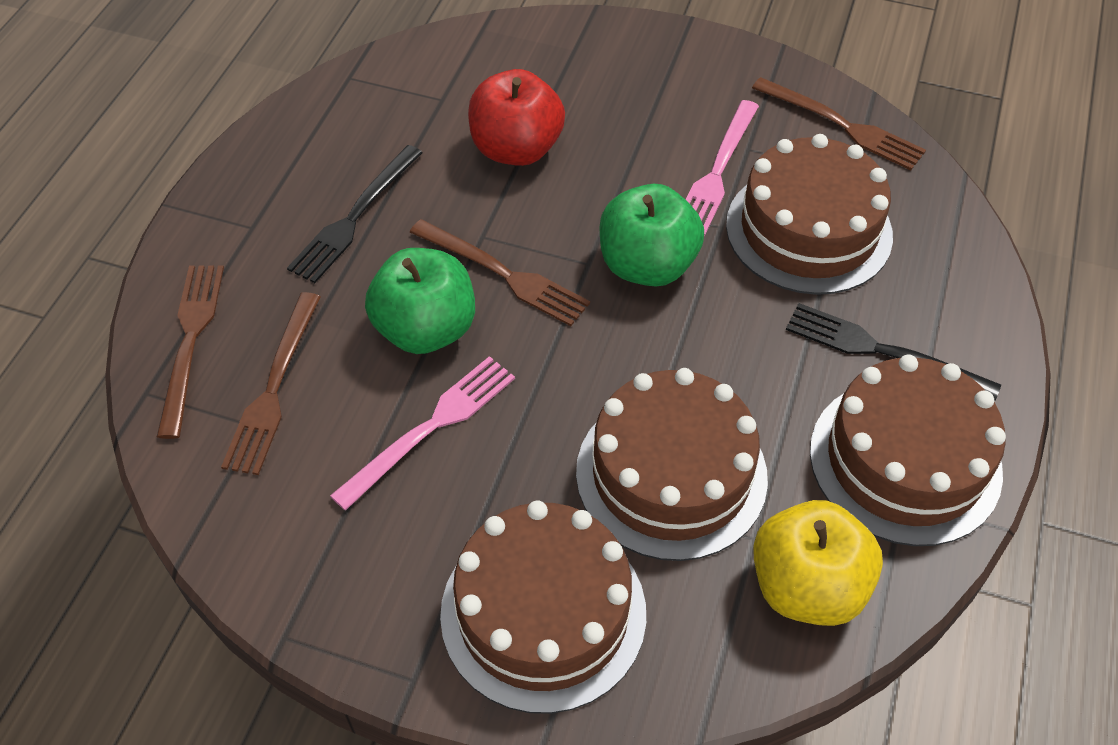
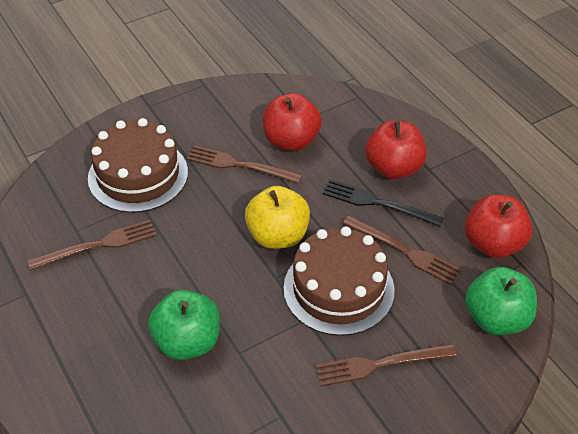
black fork: 2 -> 1
brown cake: 4 -> 2
pink fork: 2 -> 0
red apple: 1 -> 3

